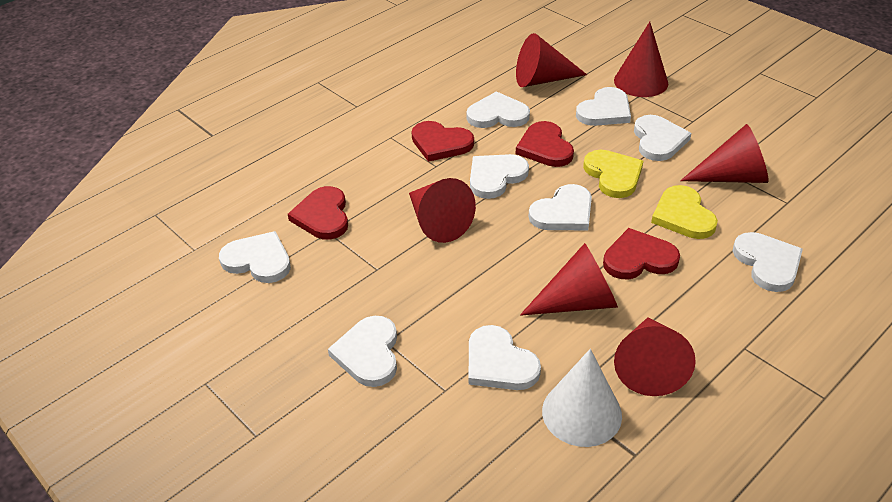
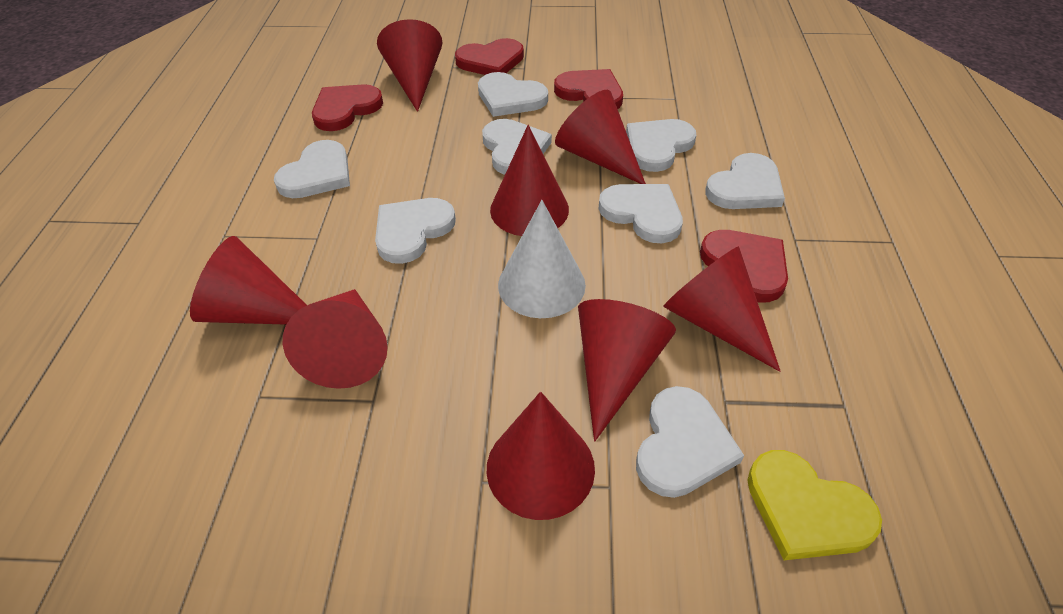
red cone: 6 -> 8
white heart: 9 -> 8
yellow heart: 2 -> 1

